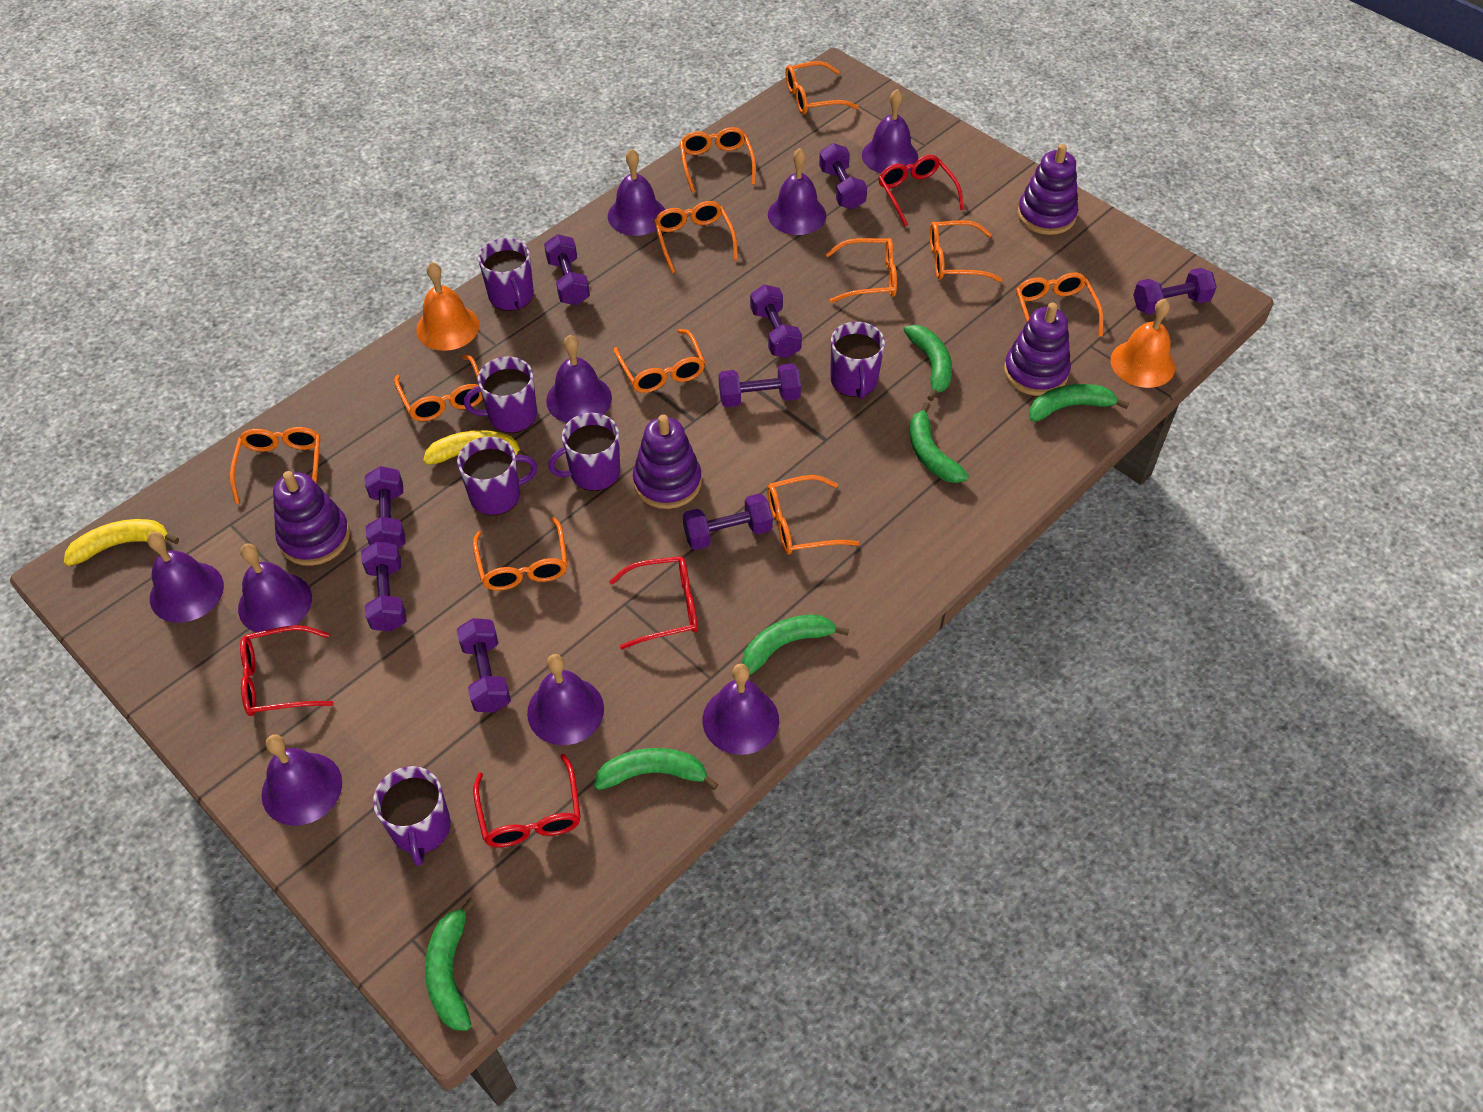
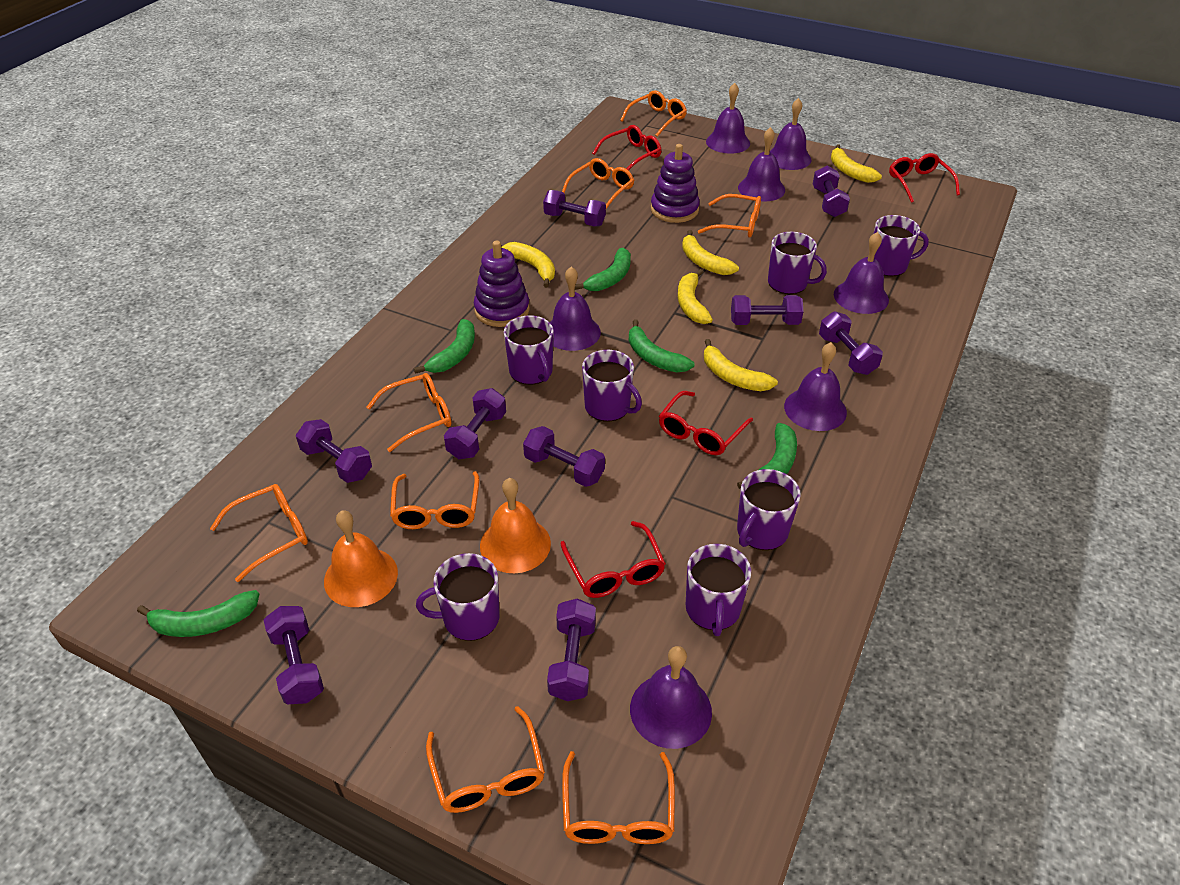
green banana: 6 -> 5
orange glasses: 11 -> 8
purple bell: 9 -> 7
purple mug: 6 -> 7
purple stacking toy: 4 -> 2
yellow banana: 2 -> 5

